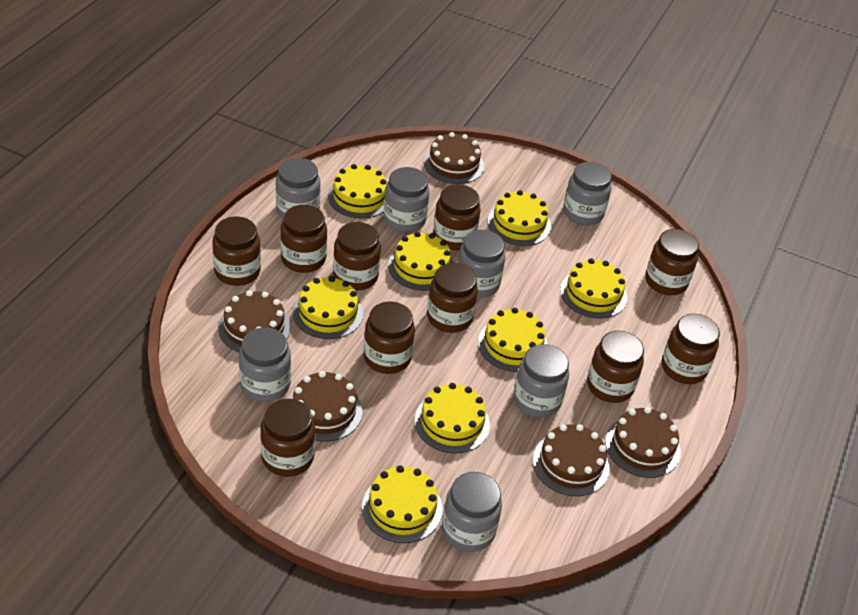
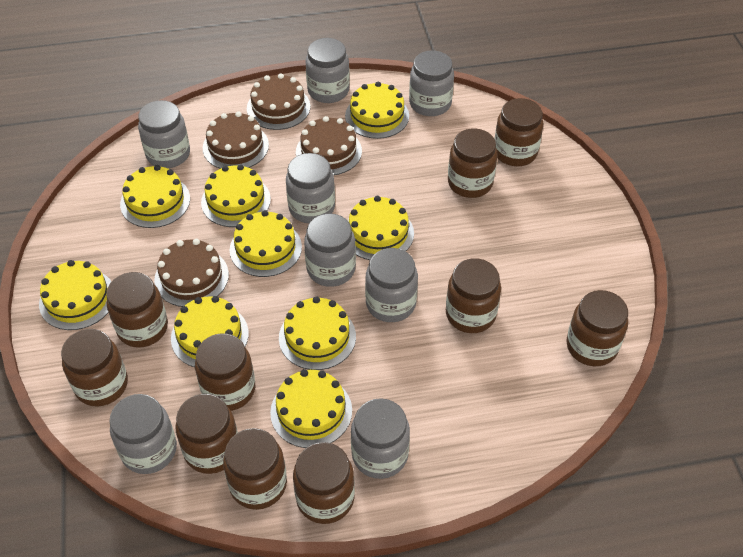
brown cake: 5 -> 4
grey jar: 7 -> 8
yellow cake: 8 -> 9

